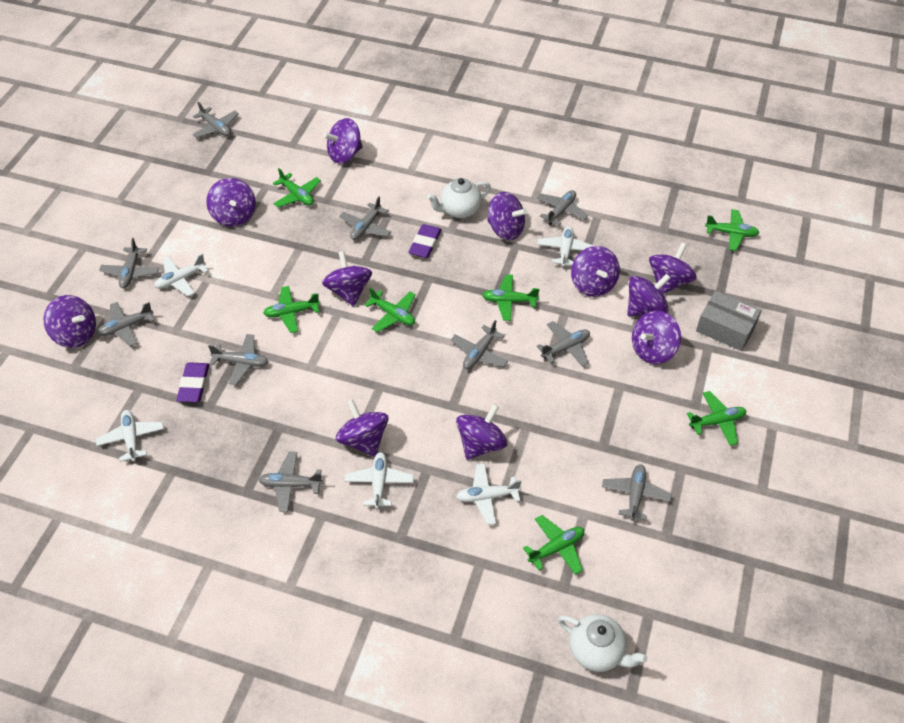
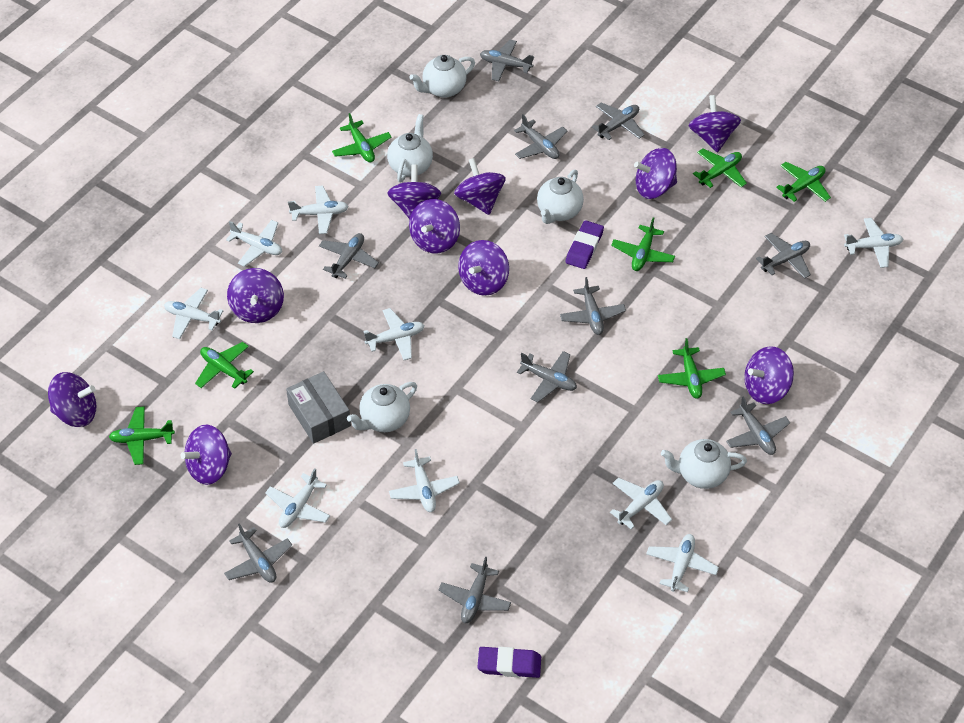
purple spinning top: 11 -> 10
white plane: 5 -> 9
white teapot: 2 -> 5

